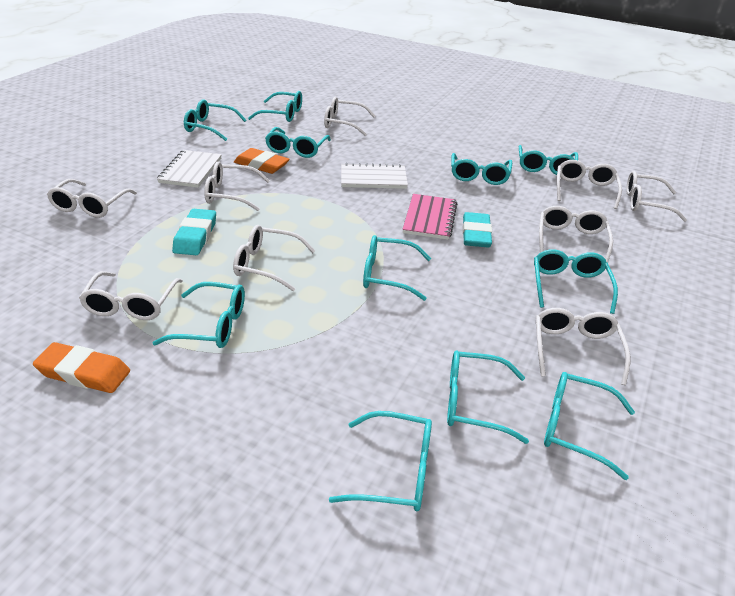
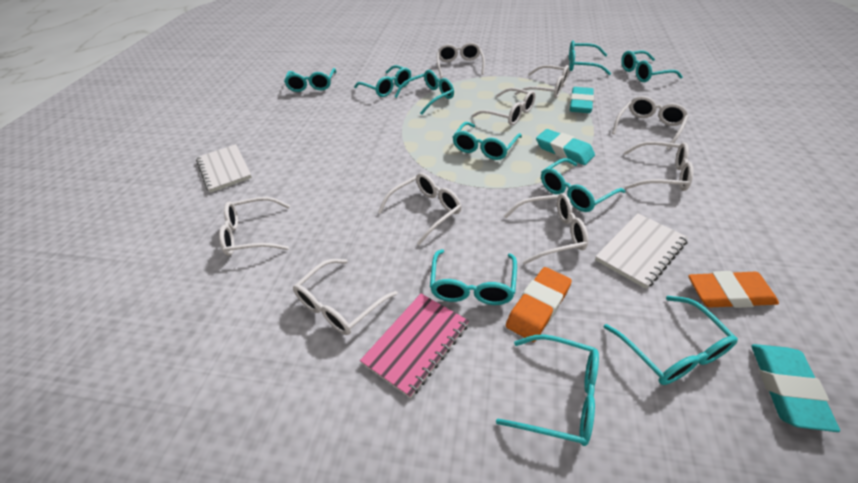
turquoise eraser: 2 -> 3
turquoise glasses: 11 -> 10

